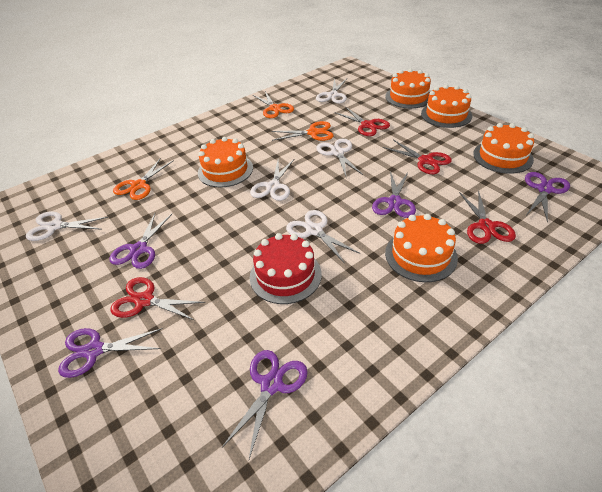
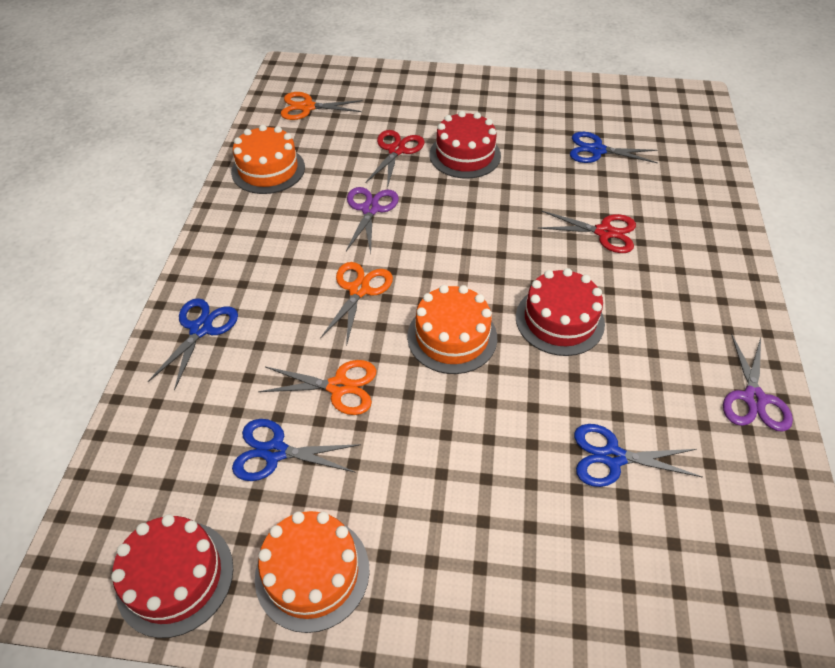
blue scissors: 0 -> 4
orange cake: 5 -> 3
purple scissors: 5 -> 2
red cake: 1 -> 3
red scissors: 4 -> 2
white scissors: 5 -> 0

